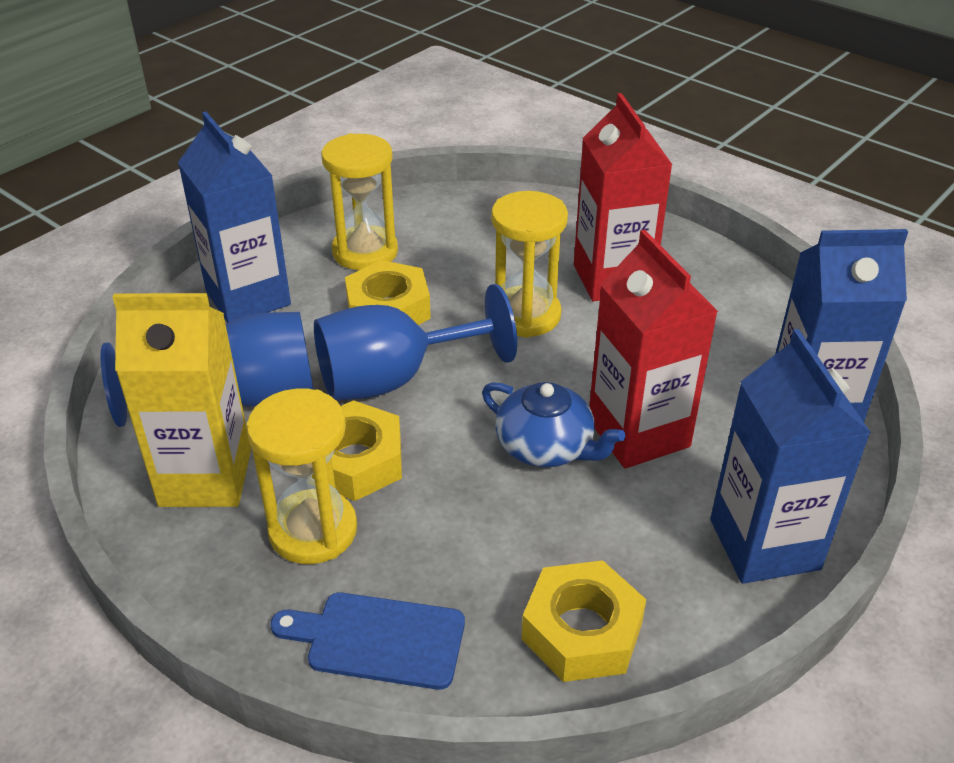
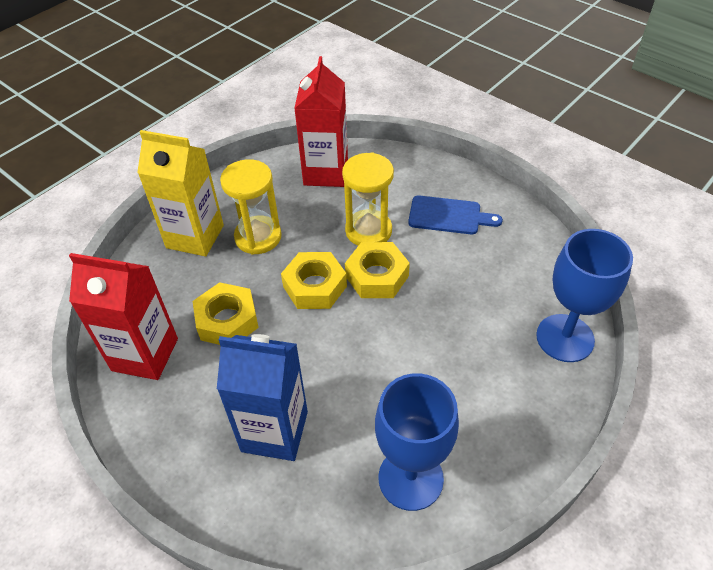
blue carton: 3 -> 1
blue teapot: 1 -> 0
yellow hourglass: 3 -> 2

